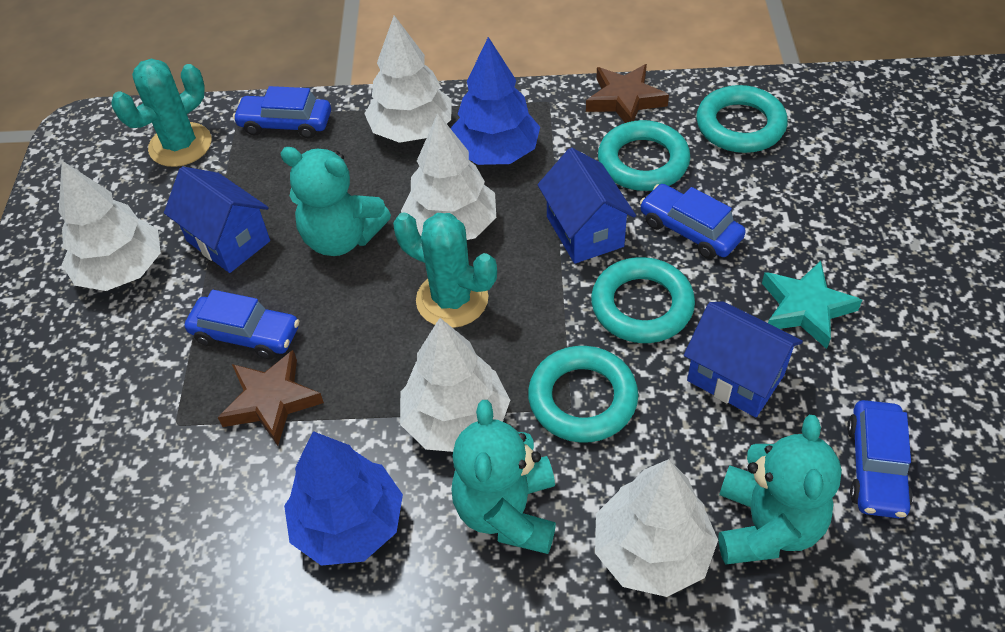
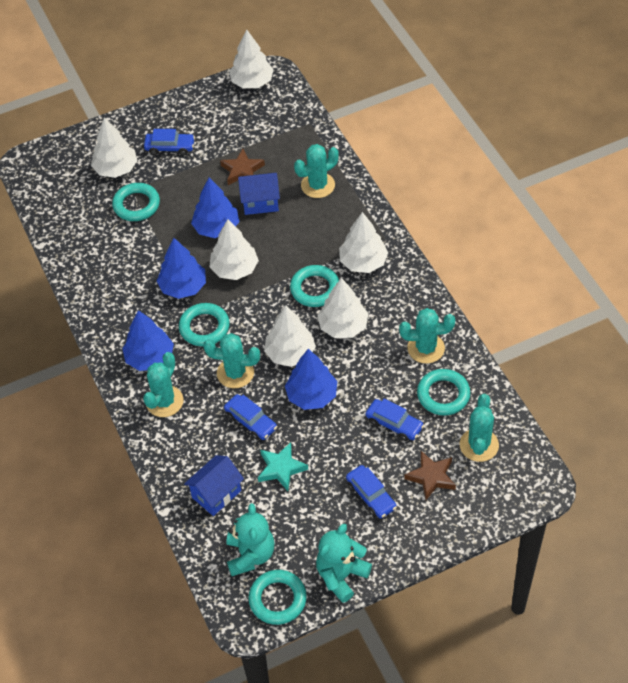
blue house: 3 -> 2
blue tree: 2 -> 4
turquoise cactus: 2 -> 5
turquoise ring: 4 -> 5
turquoise teddy bear: 3 -> 2
white tree: 5 -> 6

